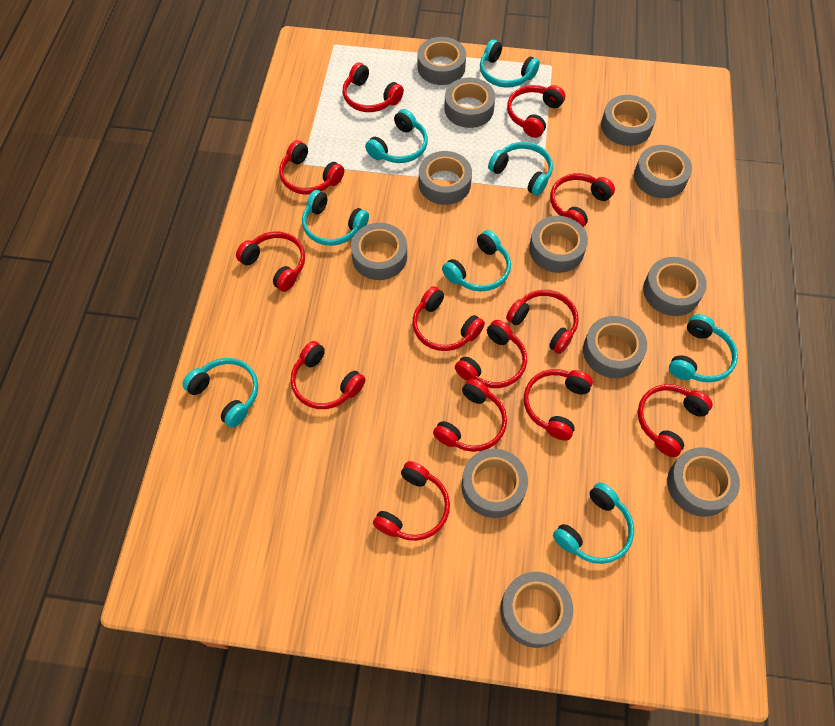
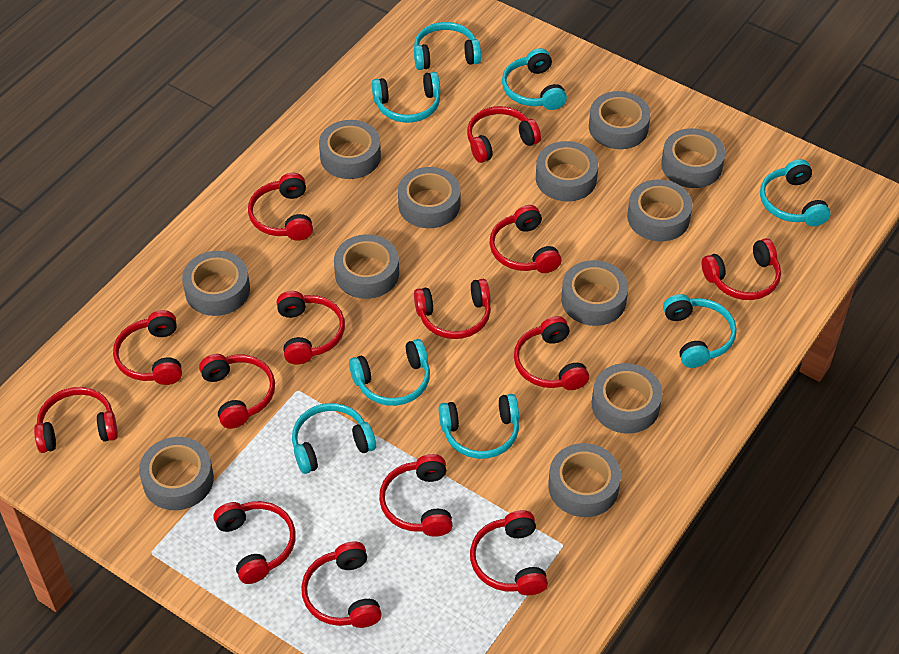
red headphones: 13 -> 14

